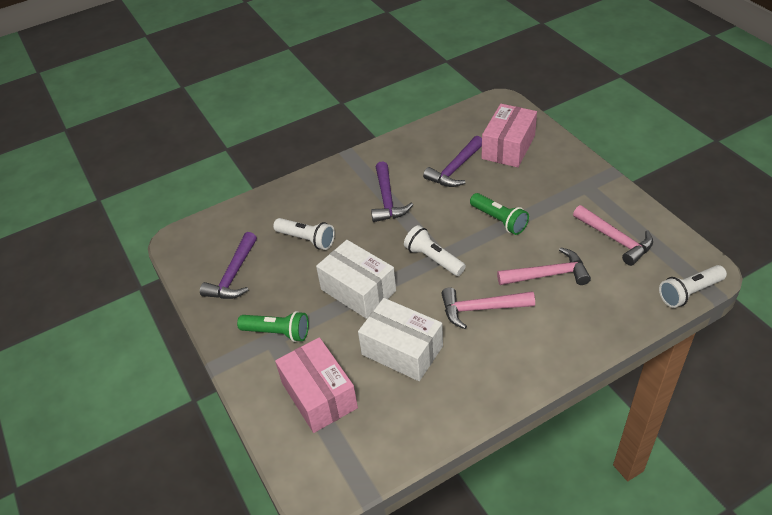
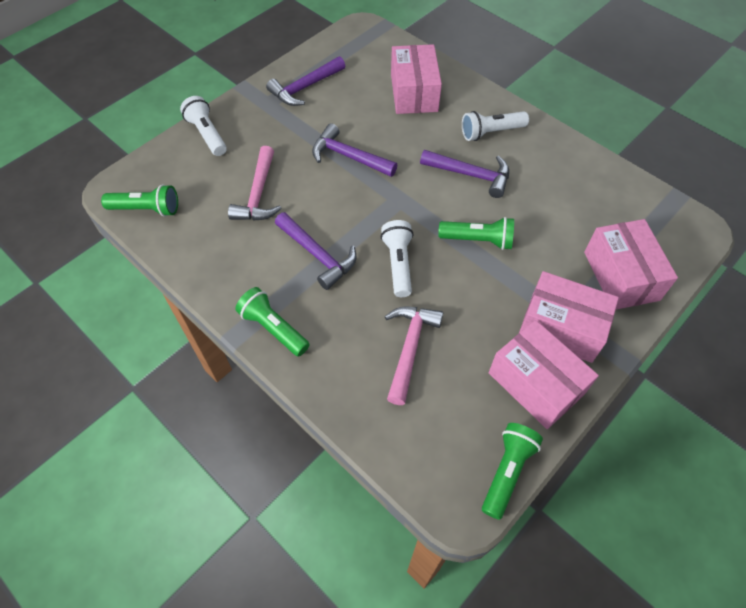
green flashlight: 2 -> 4
pink box: 2 -> 4
pink hammer: 3 -> 2
purple hammer: 3 -> 4
white box: 2 -> 0

